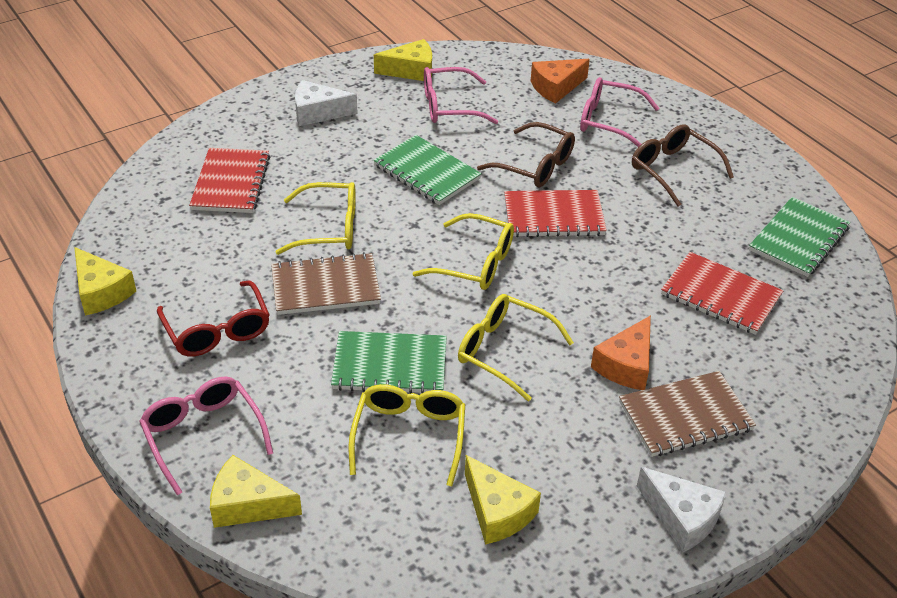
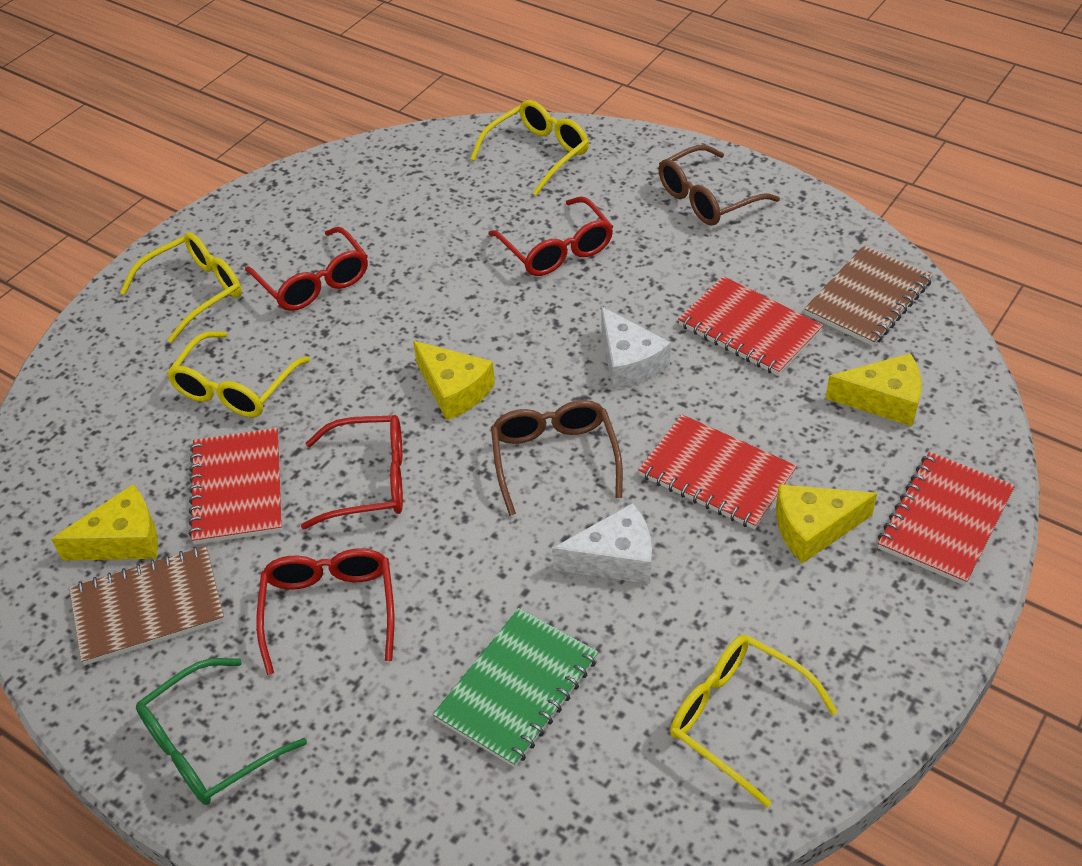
green glasses: 0 -> 1
green notebook: 3 -> 1
orange cheese: 2 -> 0
pink glasses: 3 -> 0
red glasses: 1 -> 4
red notebook: 3 -> 4

